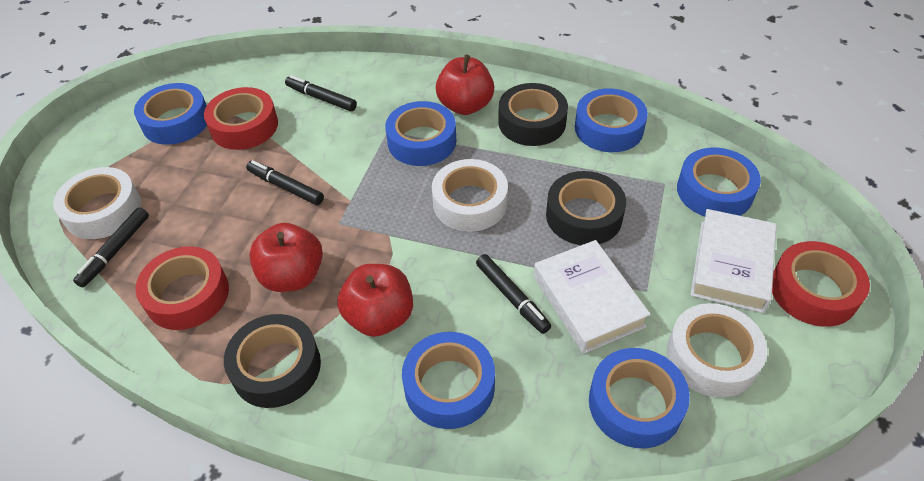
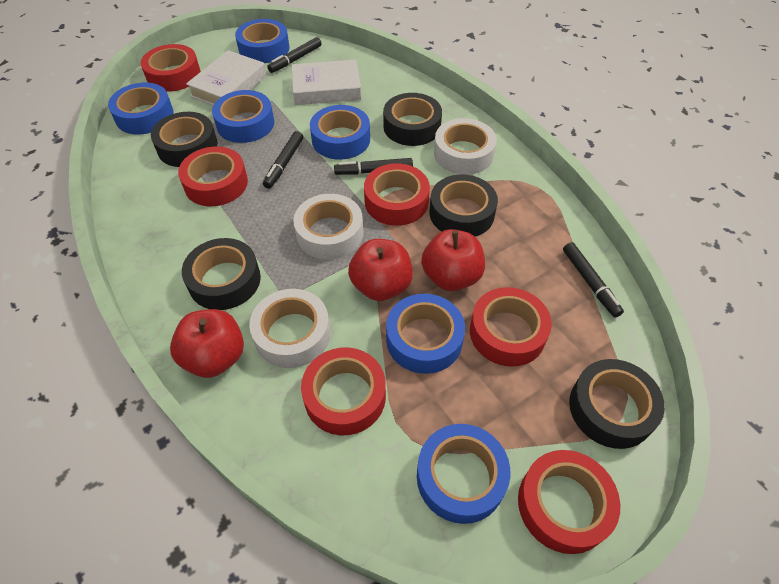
black tape: 3 -> 5
red tape: 3 -> 6

